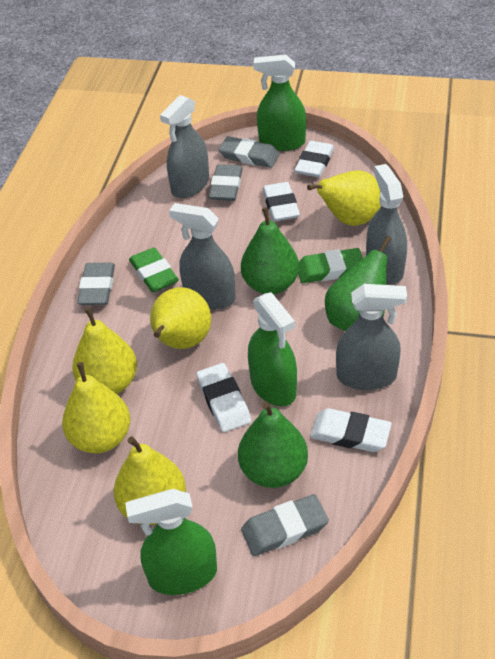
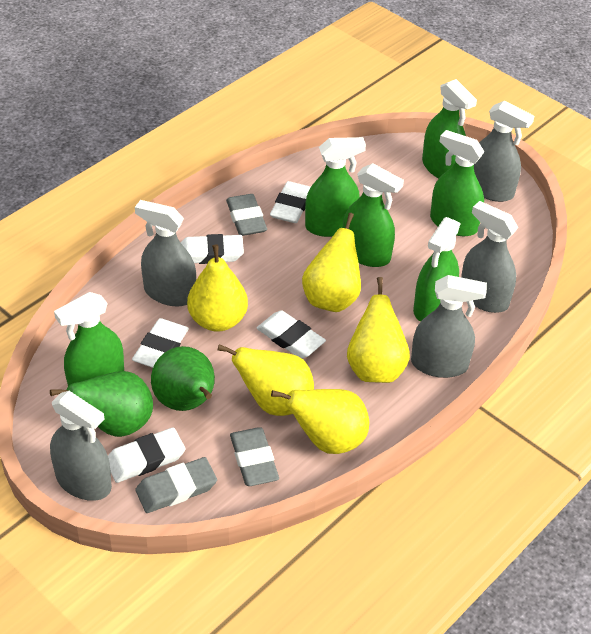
green eraser: 2 -> 0
green pear: 3 -> 2
green spray bottle: 3 -> 6
grey eraser: 4 -> 3
grey spray bottle: 4 -> 5
white eraser: 4 -> 5

